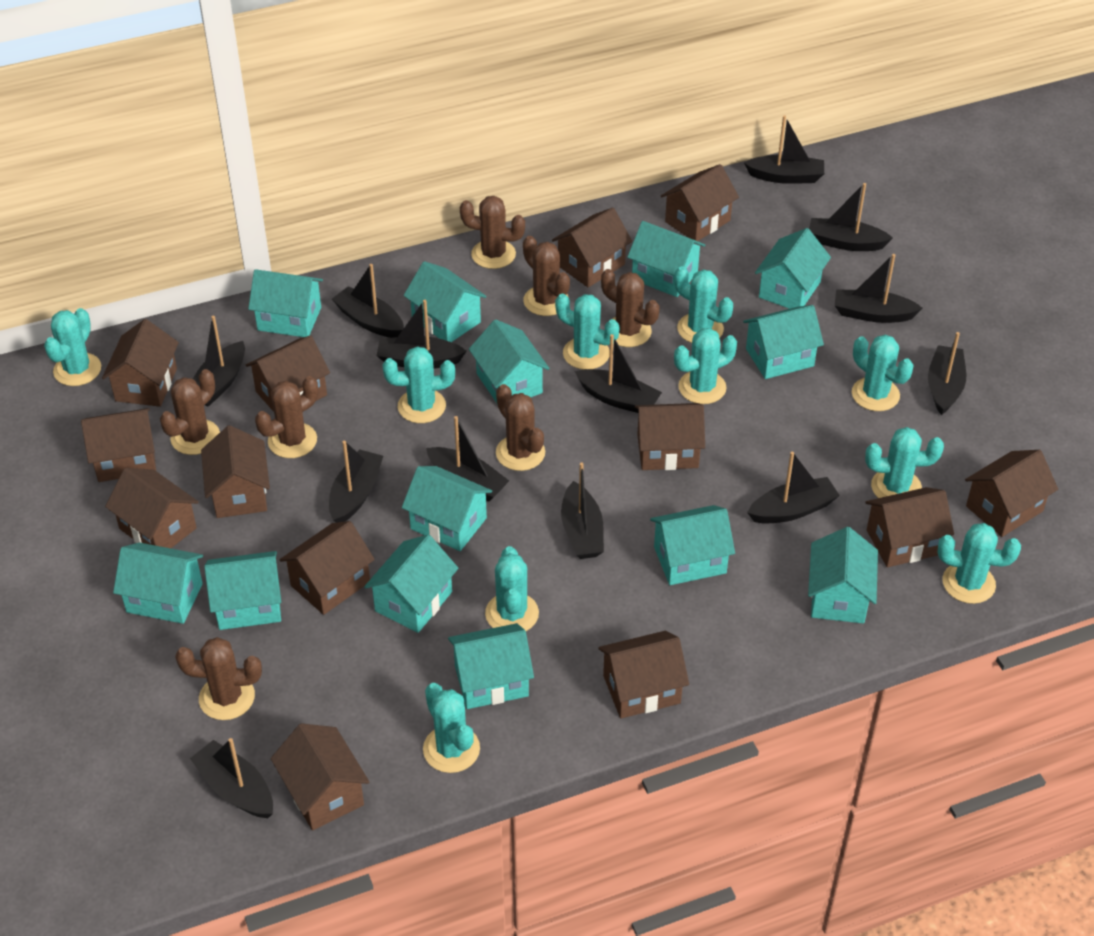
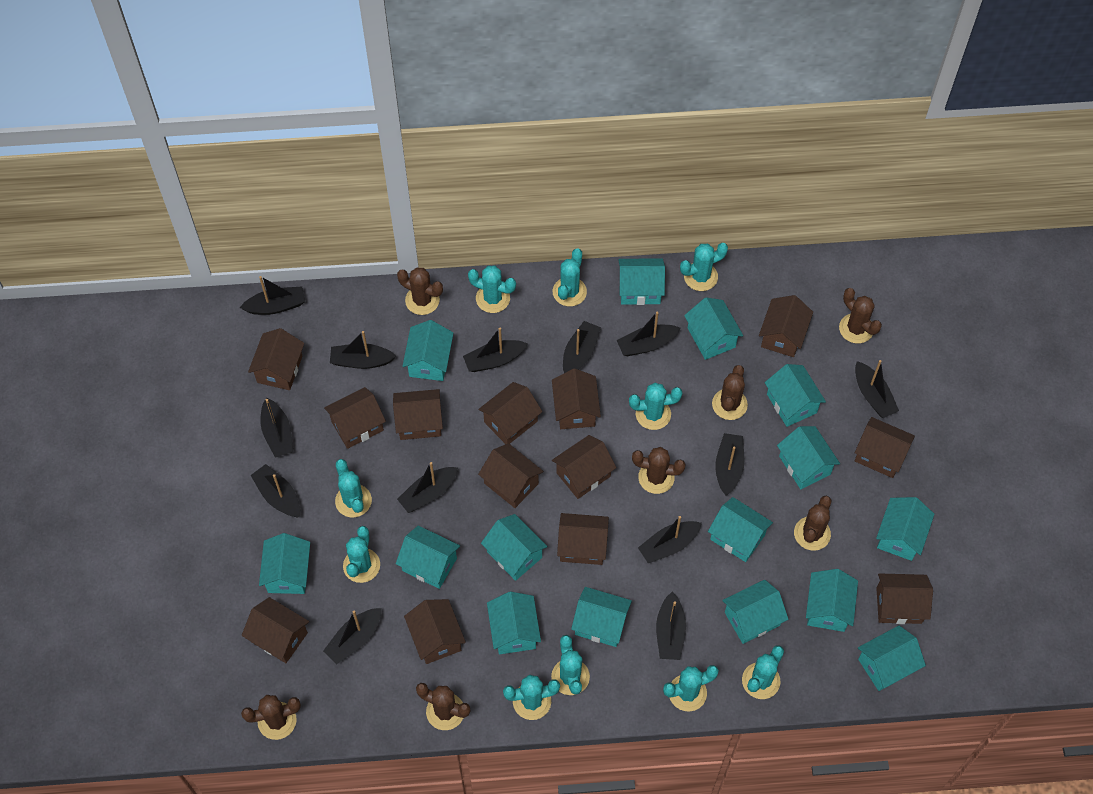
turquoise house: 13 -> 15

